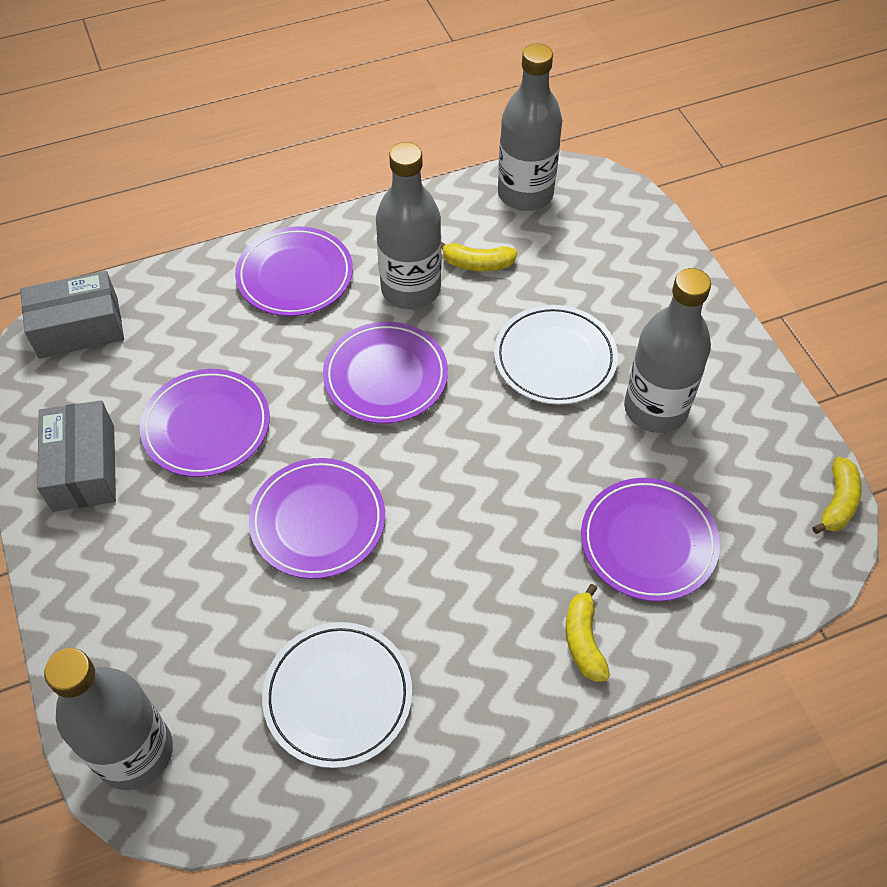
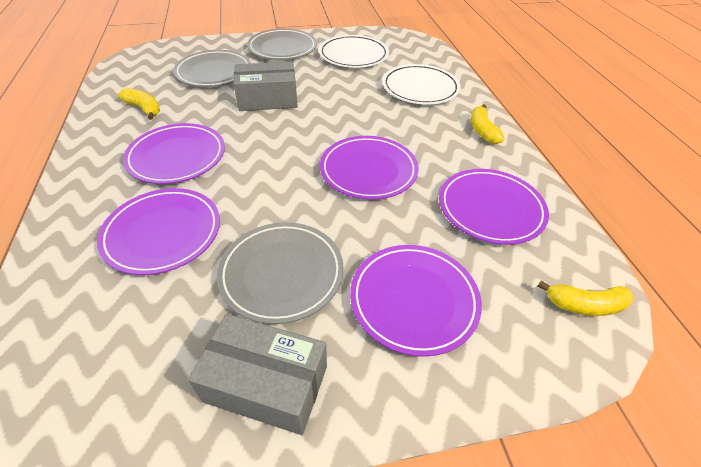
grey bottle: 4 -> 0
grey plate: 0 -> 3

